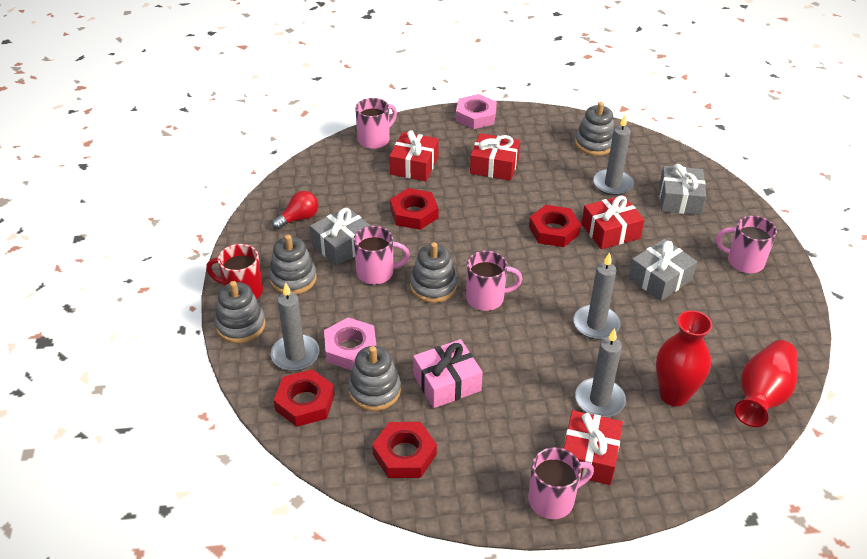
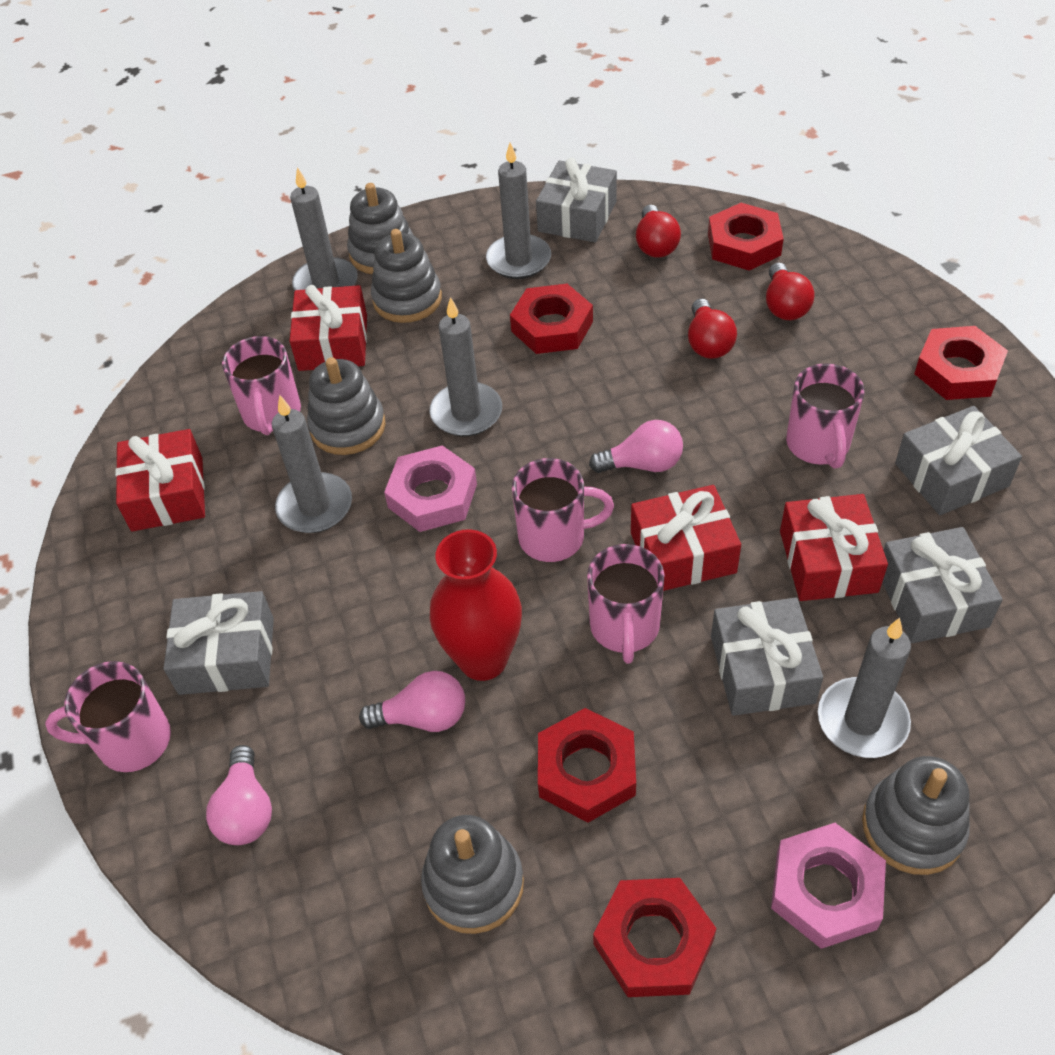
grey candle: 4 -> 5
grey gift: 3 -> 5
pink gift: 1 -> 0
pink light bulb: 0 -> 3
red light bulb: 1 -> 3
red mug: 1 -> 0
red nut: 4 -> 5
red vase: 2 -> 1

